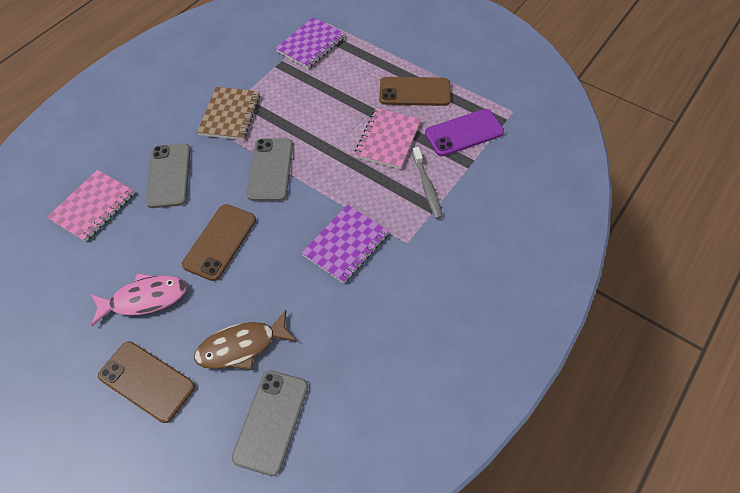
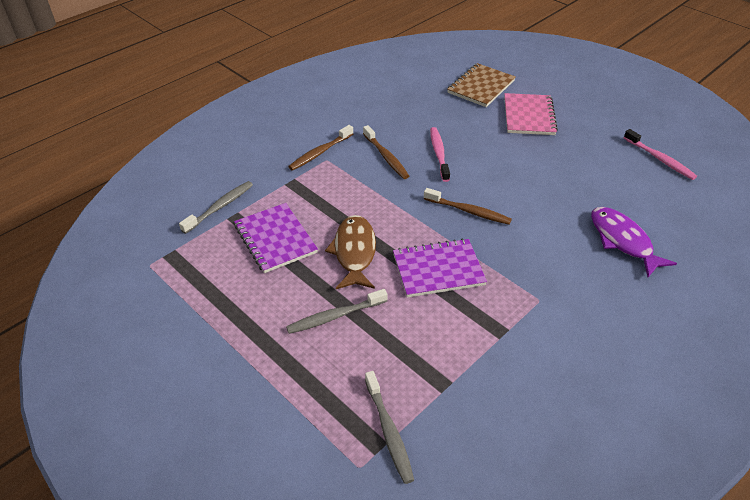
brown phone: 3 -> 0
brown toothbrush: 0 -> 3
grey phone: 3 -> 0
grey toothbrush: 1 -> 3
pink fish: 1 -> 0
pink notebook: 2 -> 1
pink toothbrush: 0 -> 2
purple fish: 0 -> 1
purple phone: 1 -> 0

